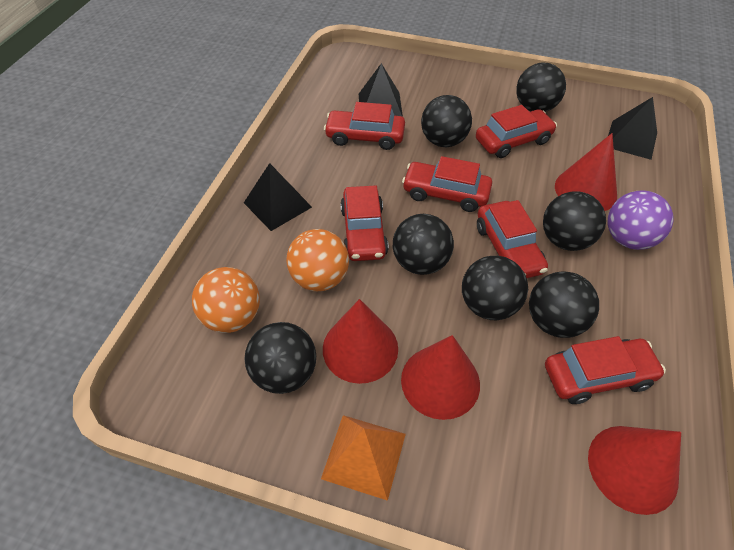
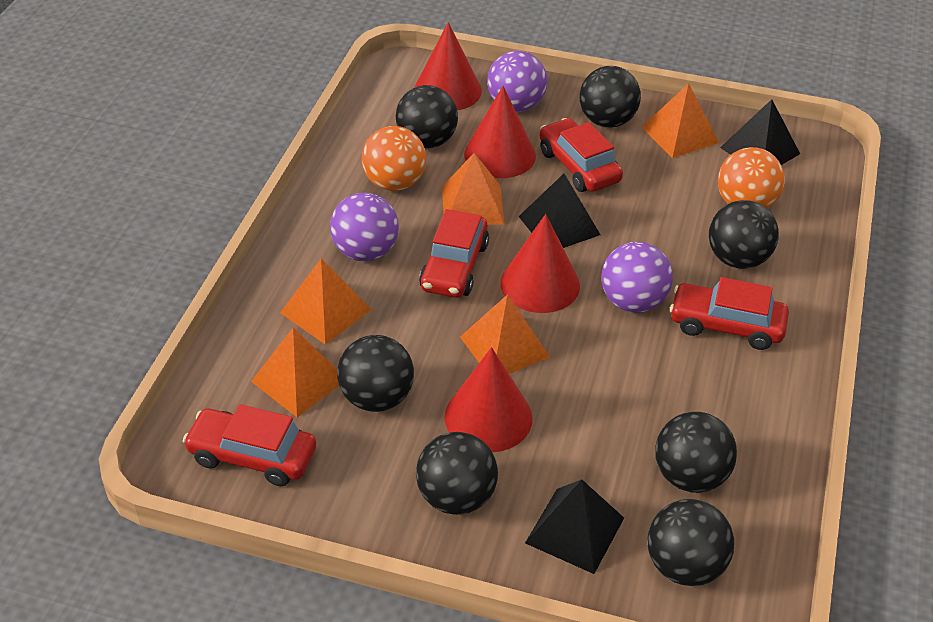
orange pyramid: 1 -> 5
purple ball: 1 -> 3
red car: 6 -> 4

